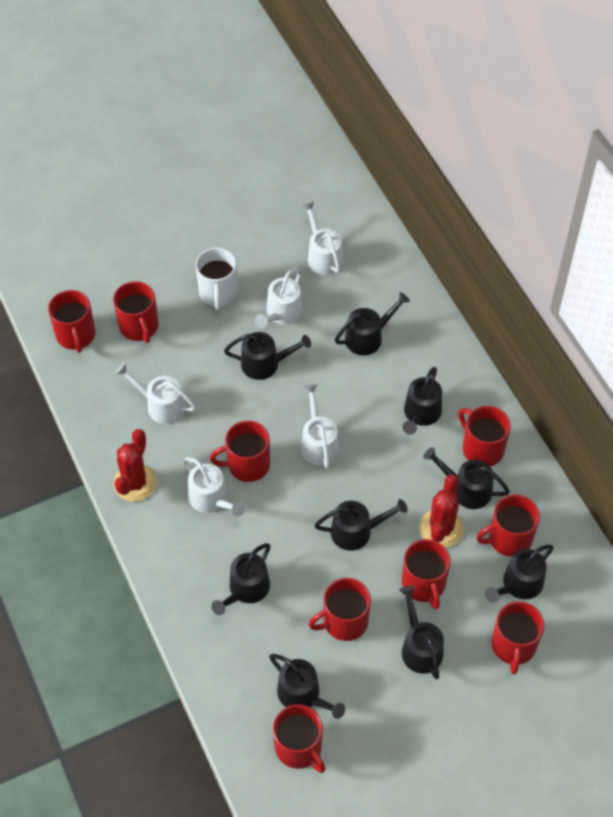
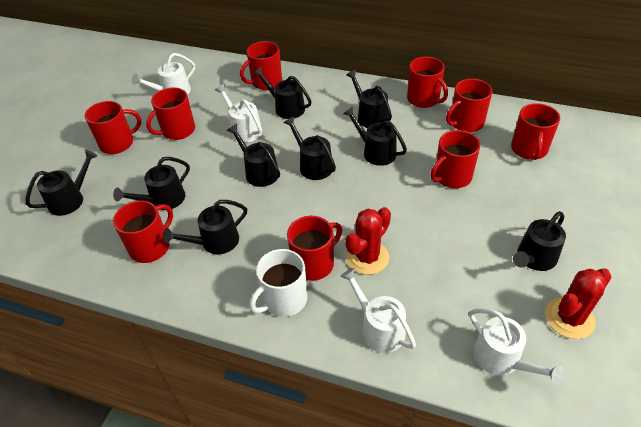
white watering can: 5 -> 4

